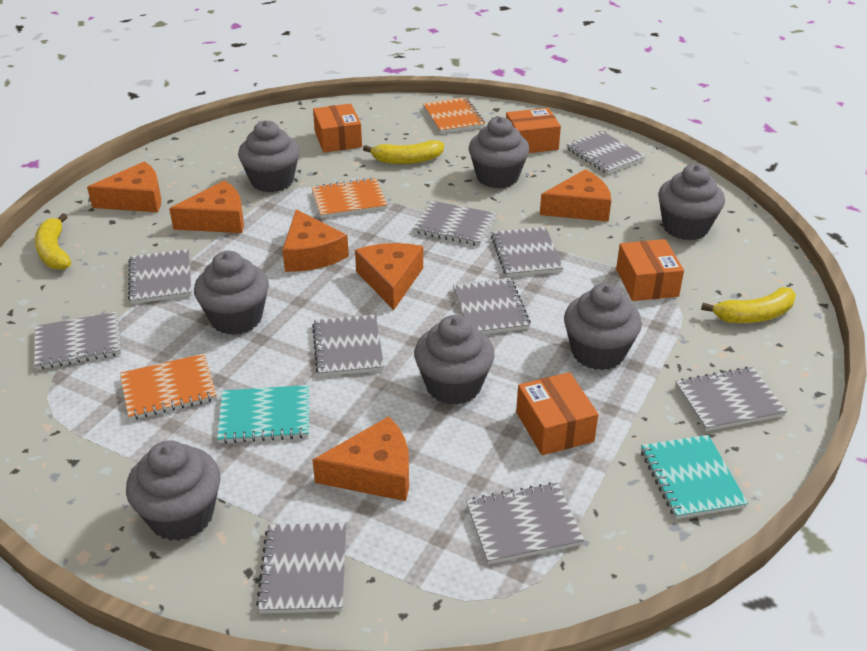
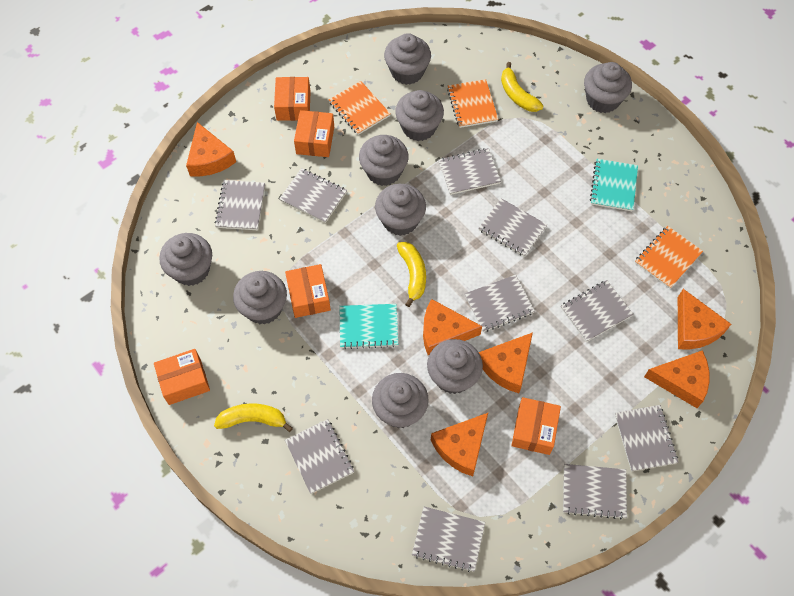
grey cupcake: 7 -> 9
orange box: 4 -> 5

